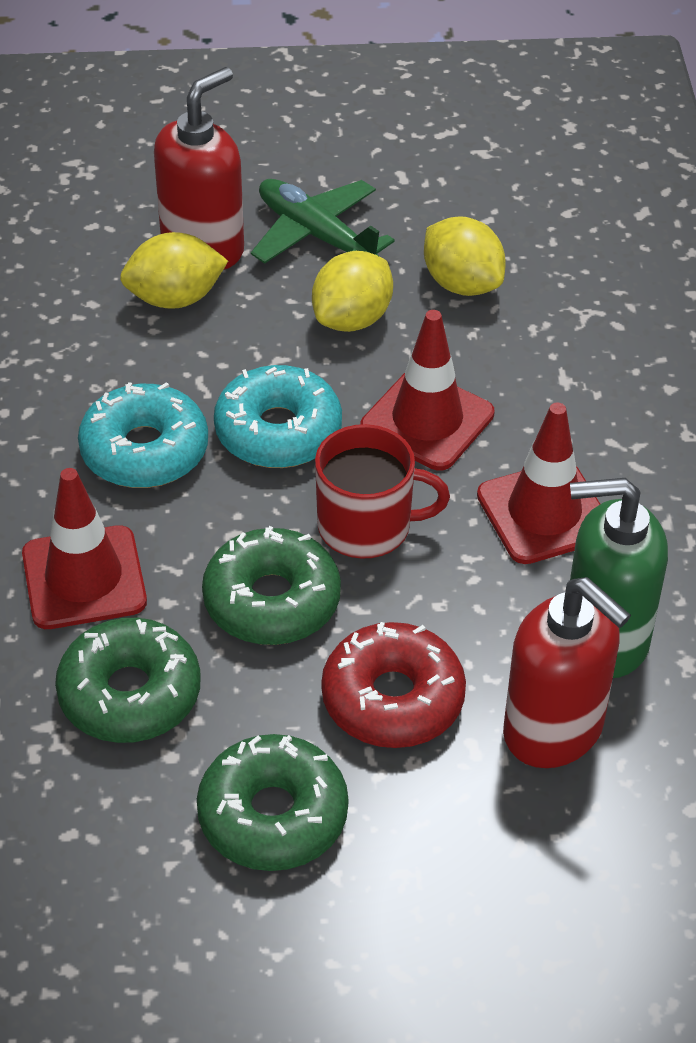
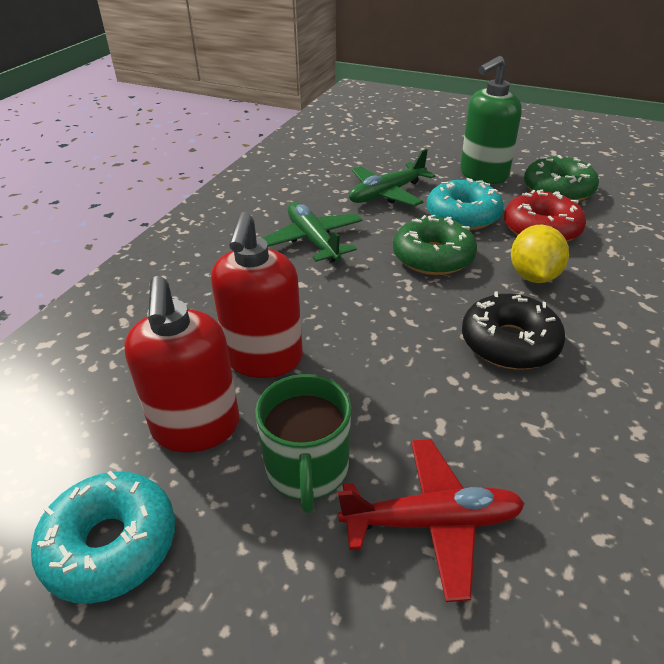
black donut: 0 -> 1
green donut: 3 -> 2
green mug: 0 -> 1
green plane: 1 -> 2
red mug: 1 -> 0
red plane: 0 -> 1
red traffic cone: 3 -> 0
yellow lemon: 3 -> 1

